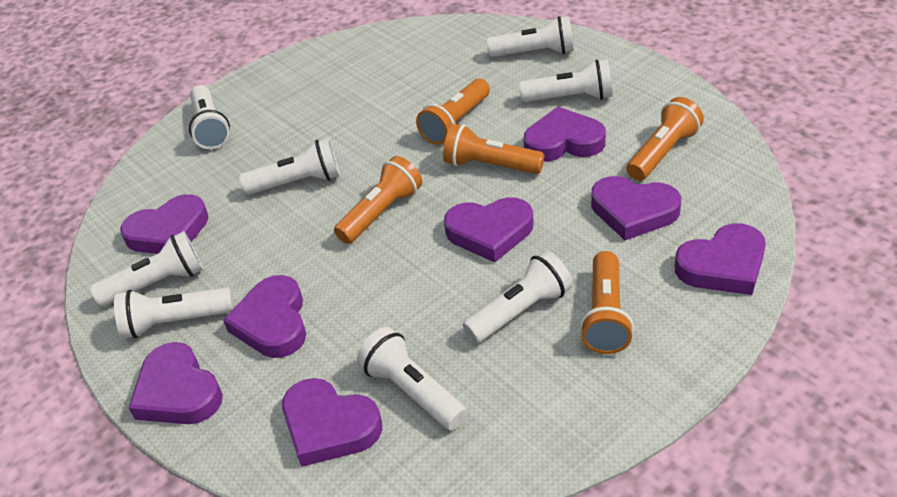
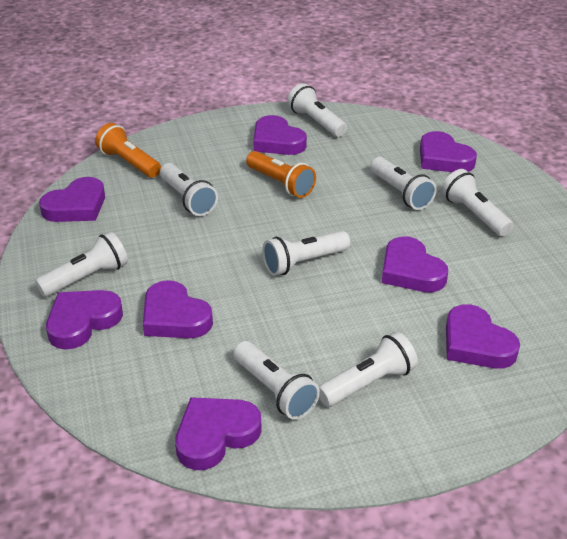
orange flashlight: 5 -> 2

